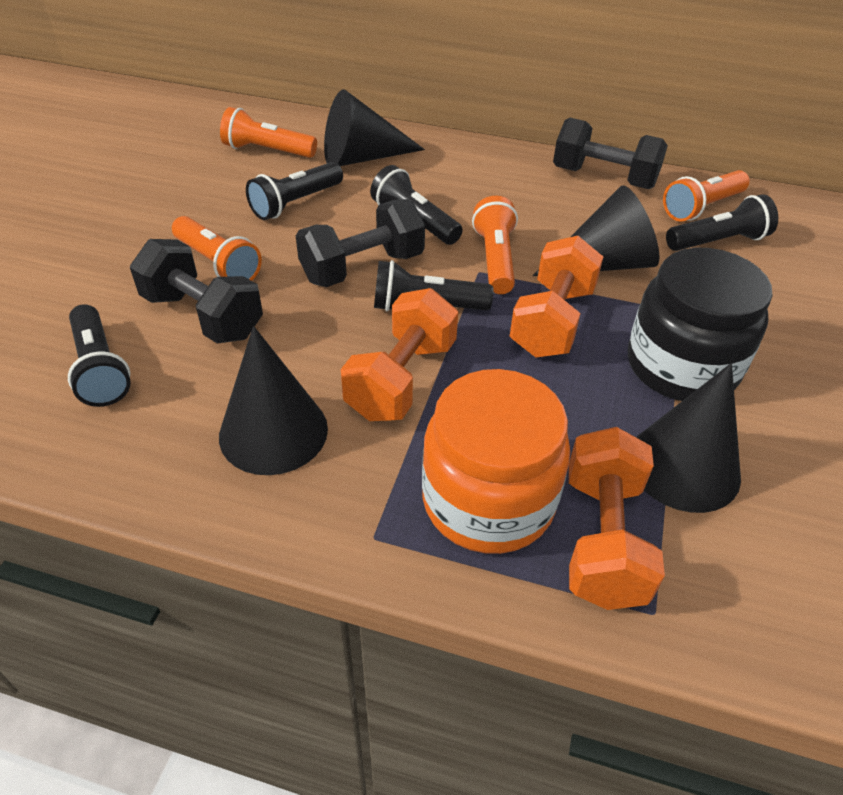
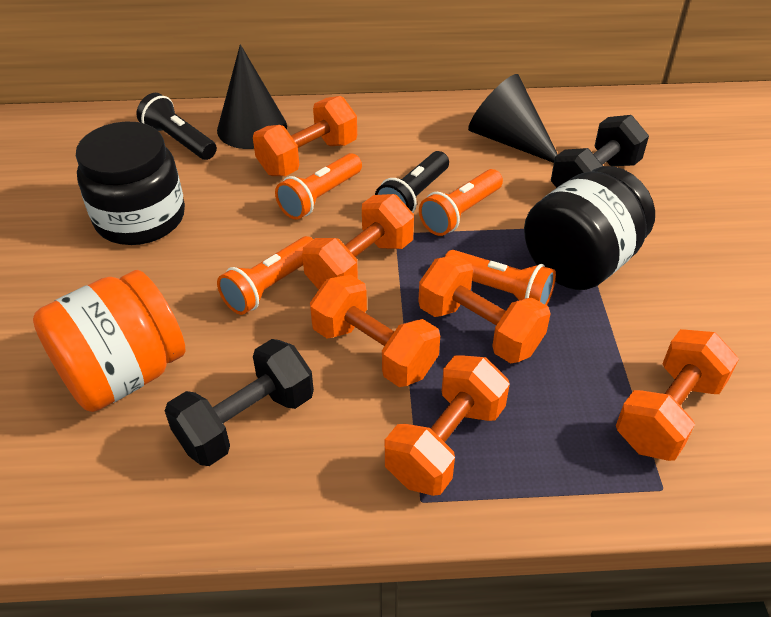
black cone: 4 -> 2
black dumbbell: 3 -> 2
black flashlight: 5 -> 2
black jar: 1 -> 2
orange dumbbell: 3 -> 6

